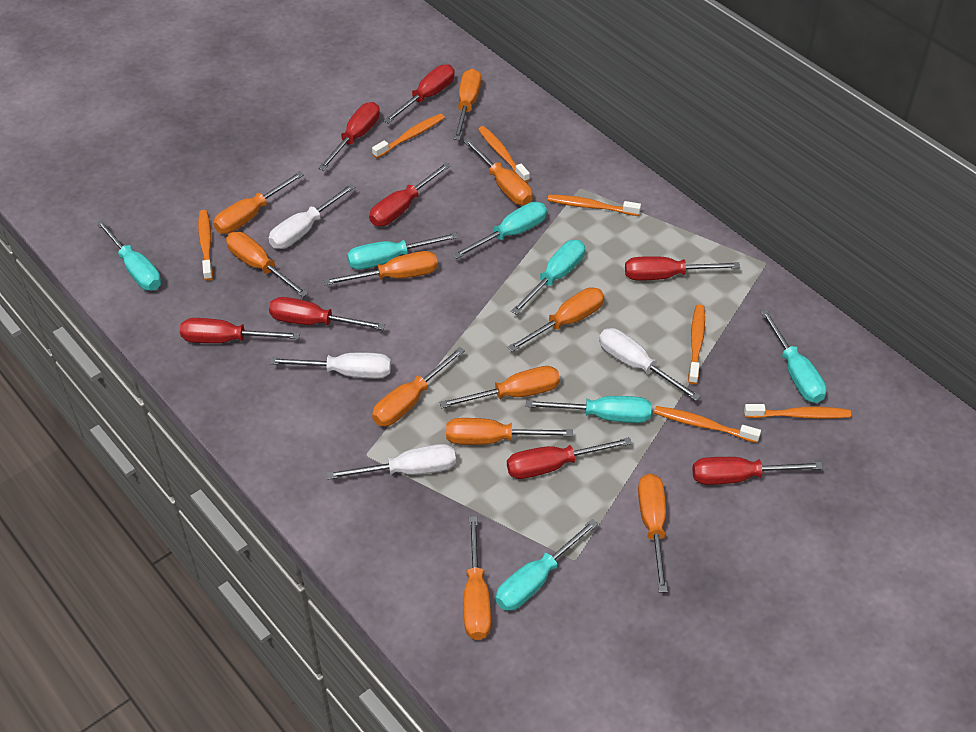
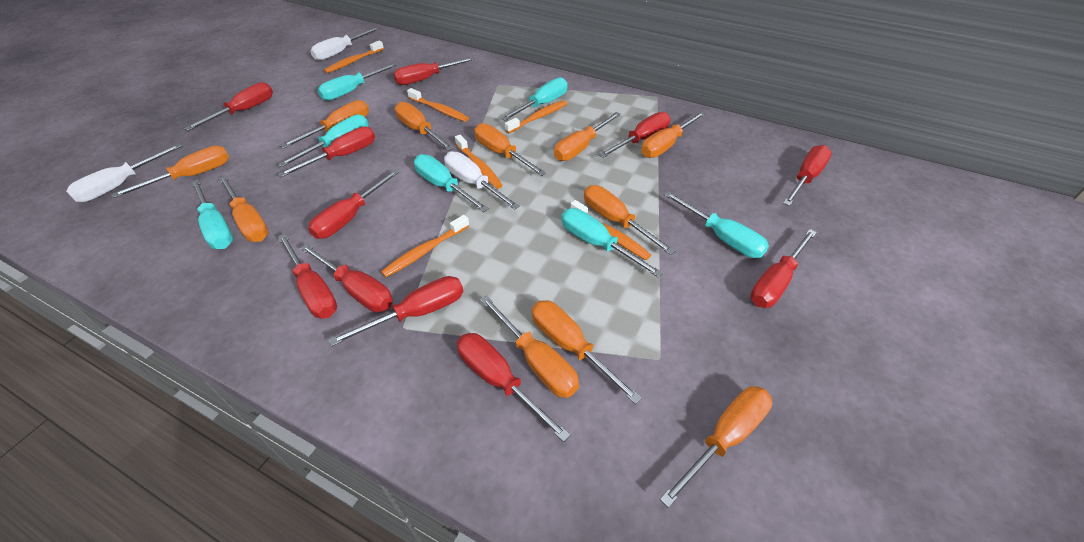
orange toothbrush: 7 -> 6
red screwdriver: 8 -> 11
white screwdriver: 4 -> 3

